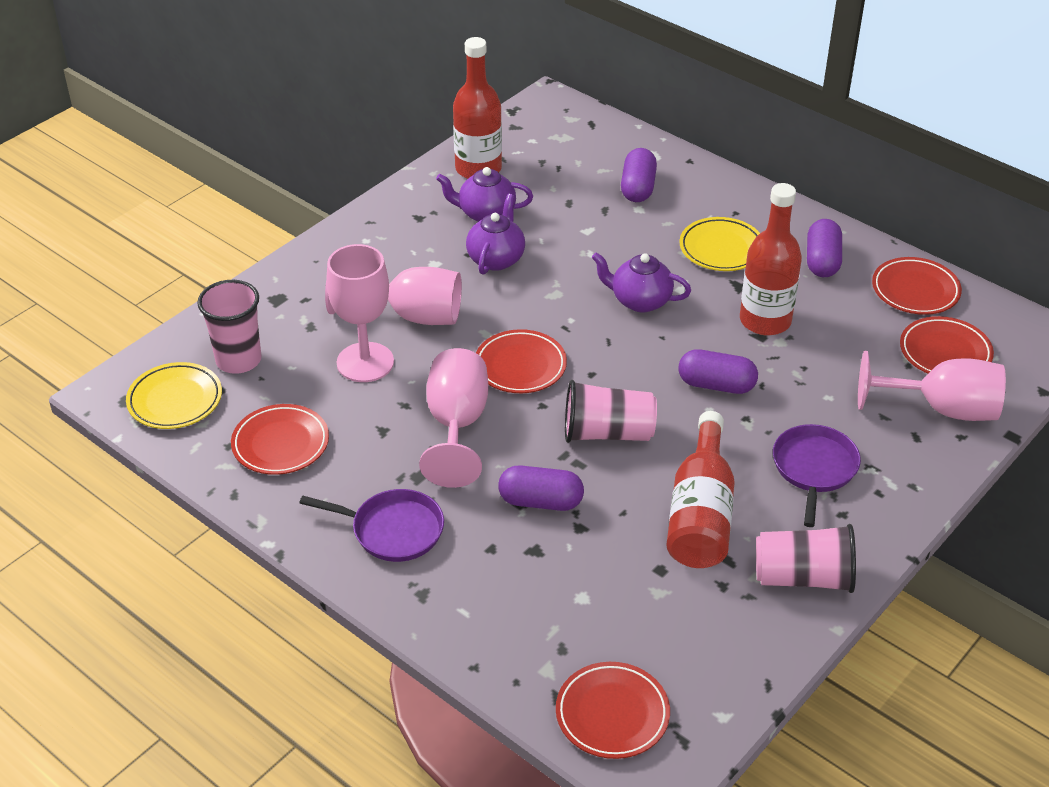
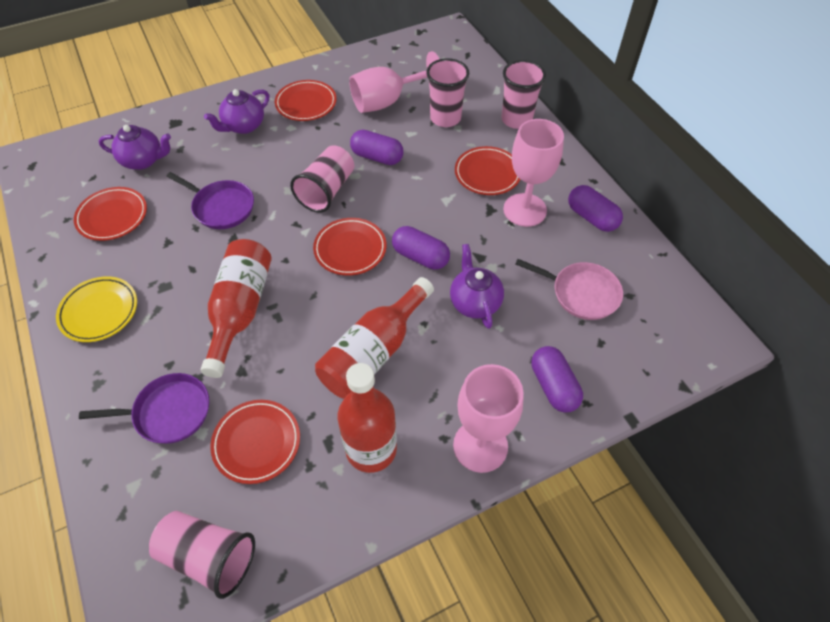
pink cup: 3 -> 4
pink goblet: 4 -> 3
pink pan: 0 -> 1
yellow plate: 2 -> 1

